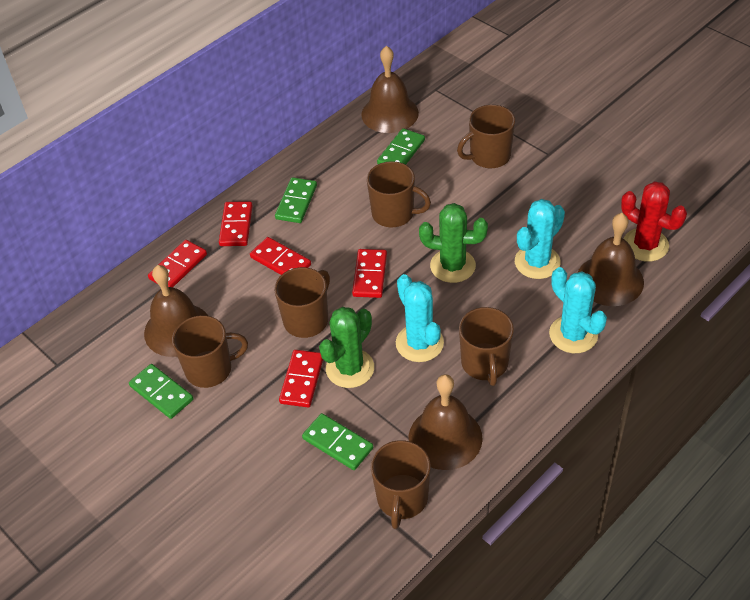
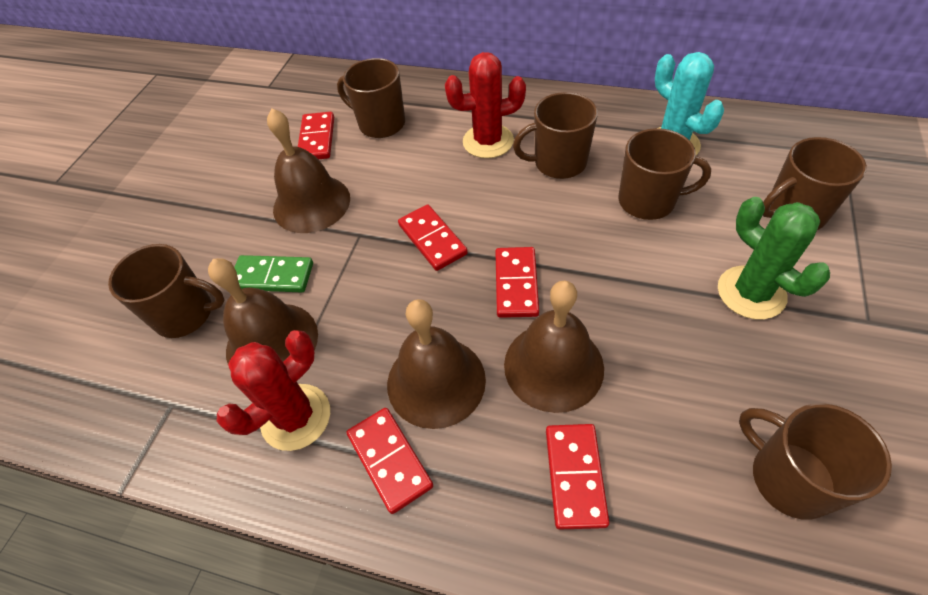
green cactus: 2 -> 1
green domino: 4 -> 1
red cactus: 1 -> 2
turquoise cactus: 3 -> 1

